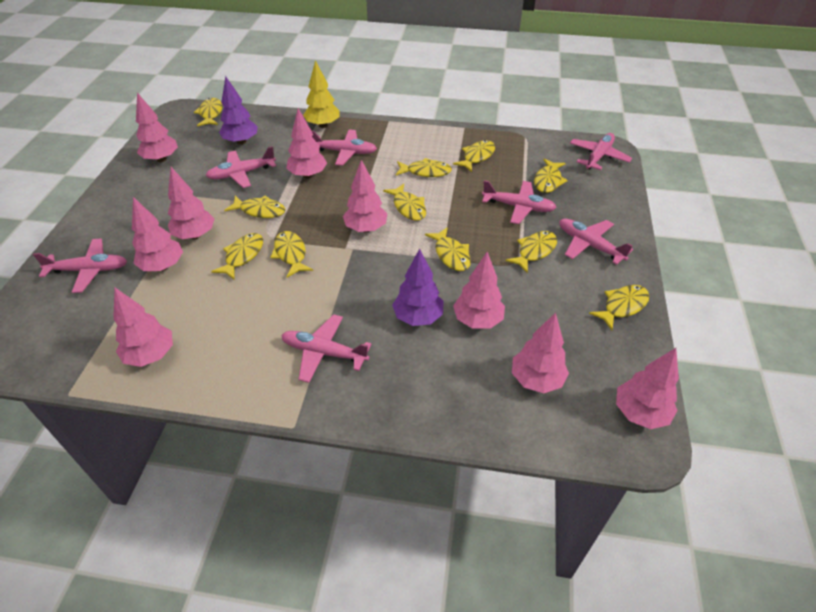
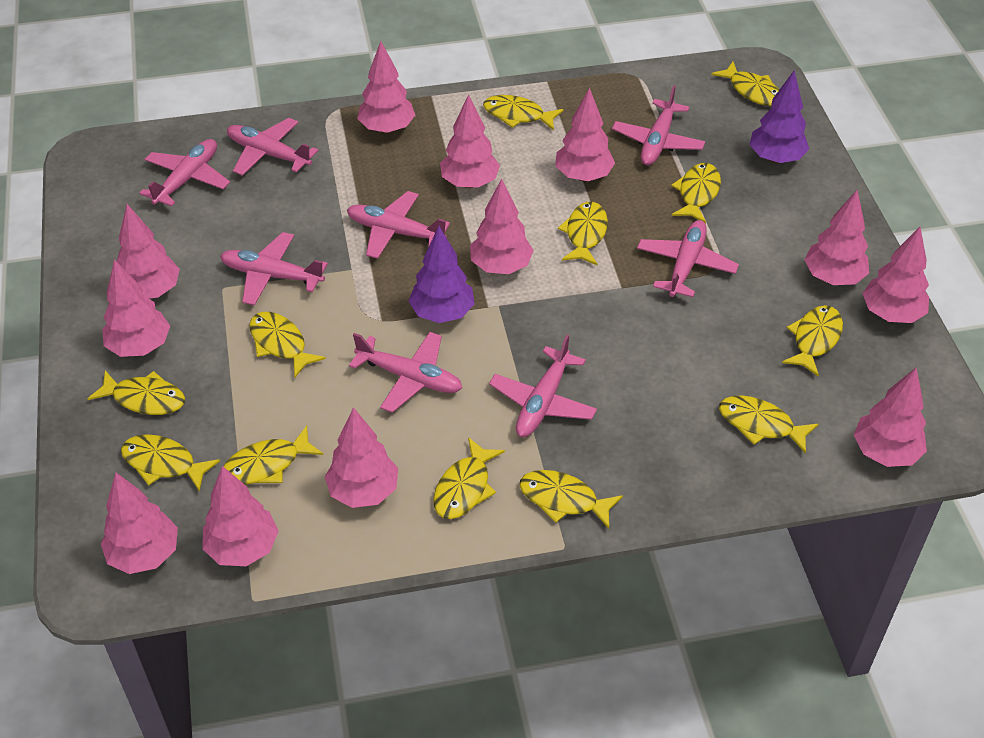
pink plane: 7 -> 8
pink tree: 9 -> 12
yellow fish: 11 -> 12
yellow tree: 1 -> 0

